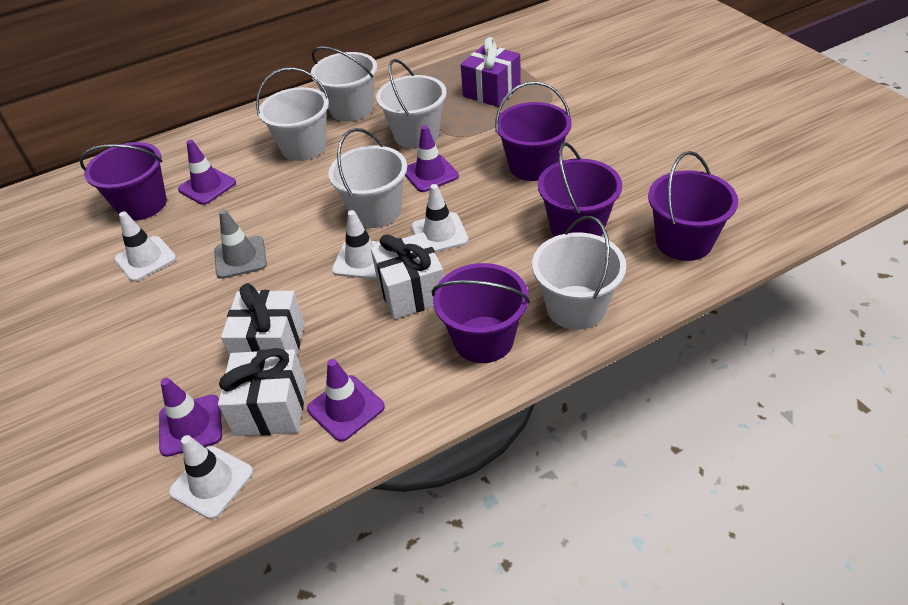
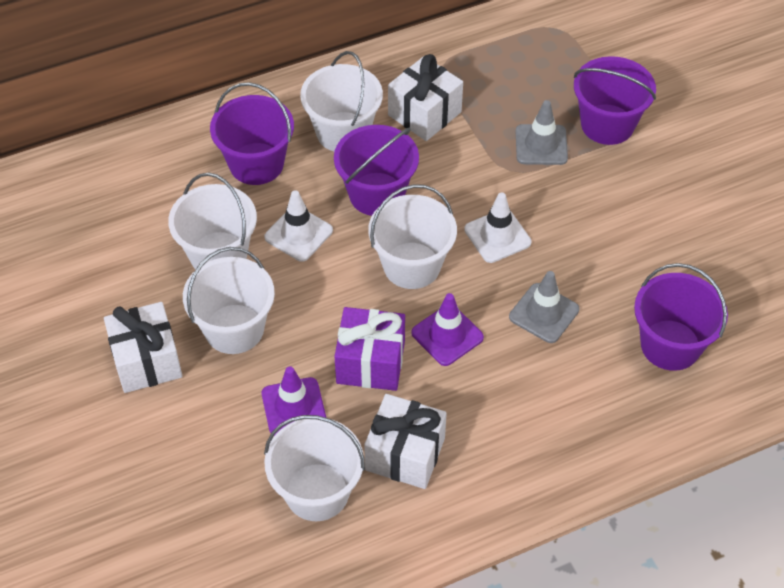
grey traffic cone: 1 -> 2
purple bucket: 5 -> 4
purple traffic cone: 4 -> 2
white traffic cone: 4 -> 2

